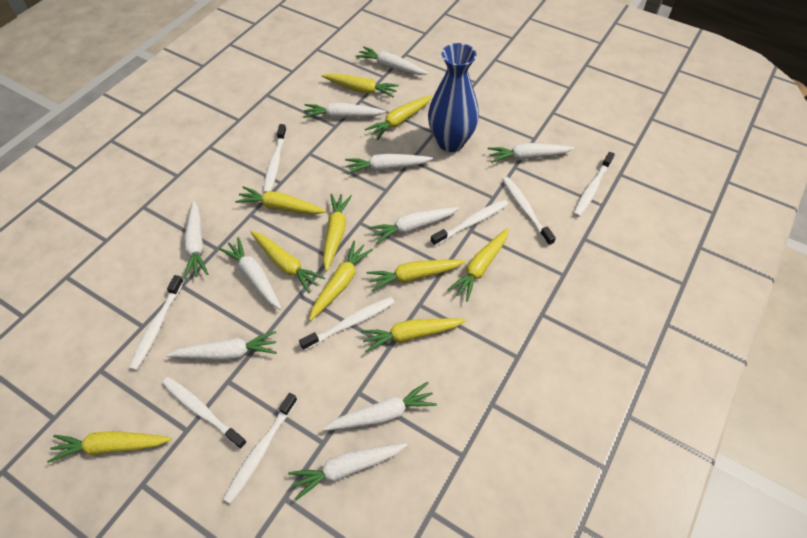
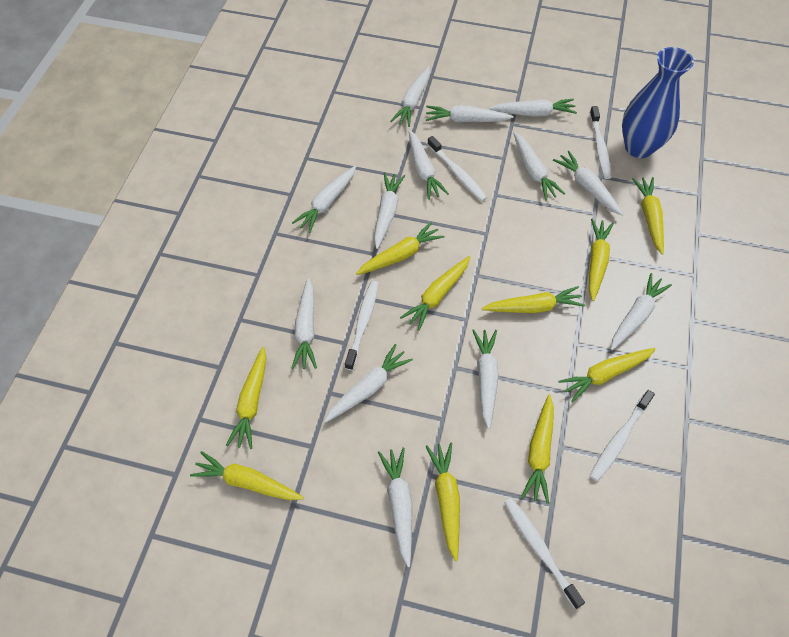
white carrot: 10 -> 13
white toothbrush: 8 -> 5

